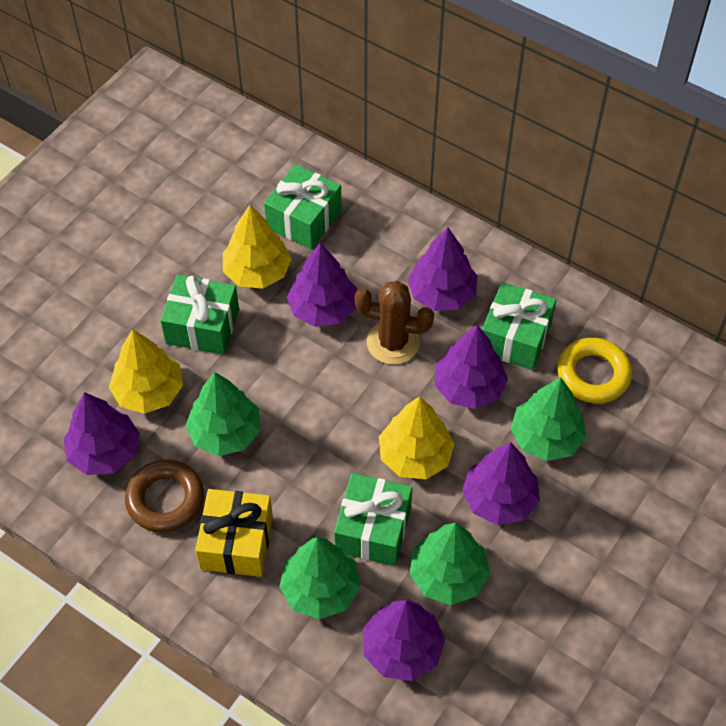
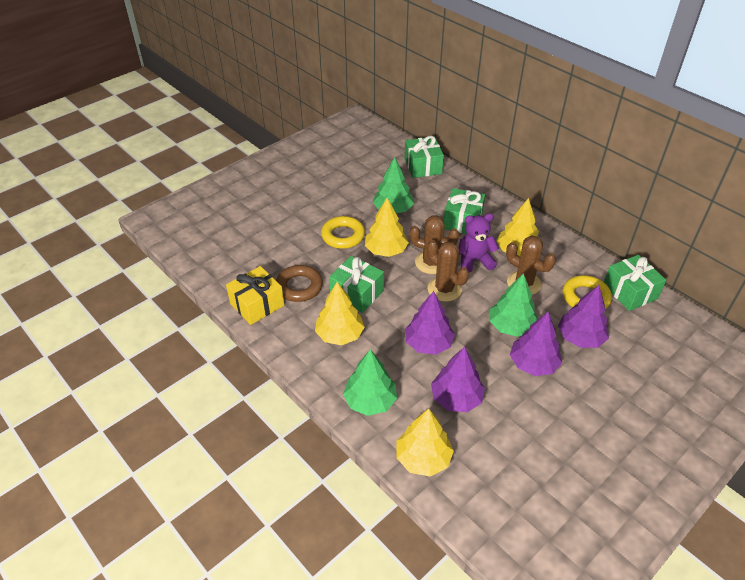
brown cactus: 1 -> 3
green tree: 4 -> 3
purple teddy bear: 0 -> 1
purple tree: 6 -> 4
yellow ring: 1 -> 2
yellow tree: 3 -> 4

